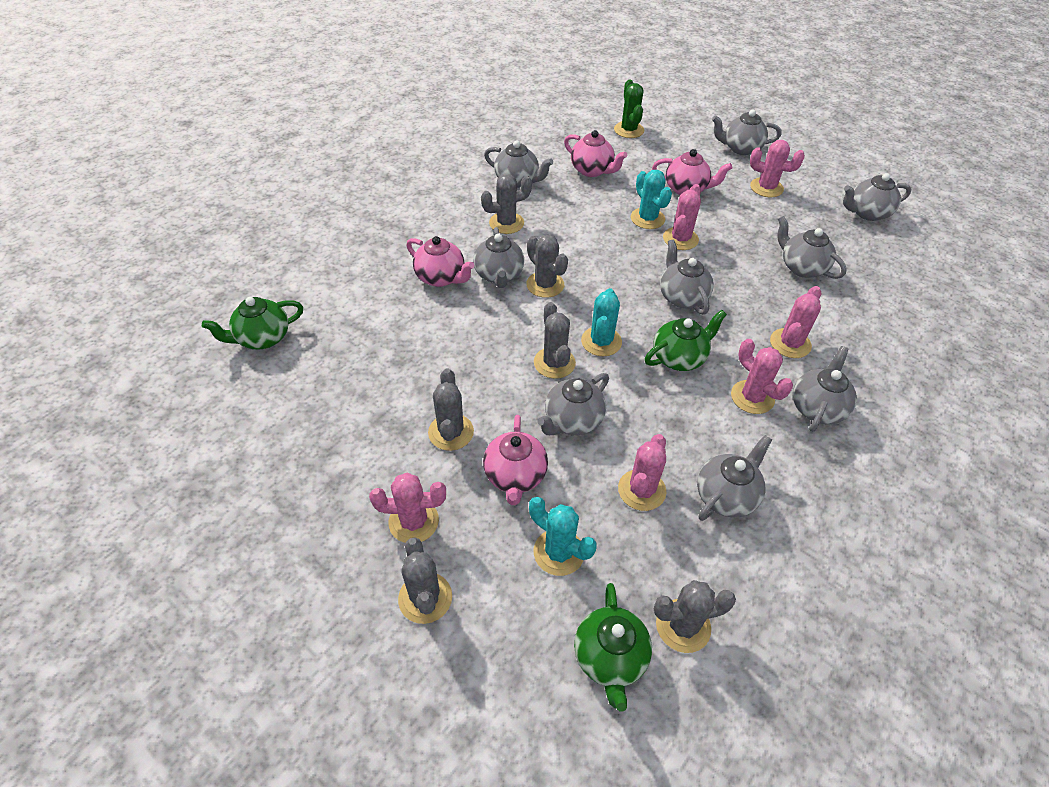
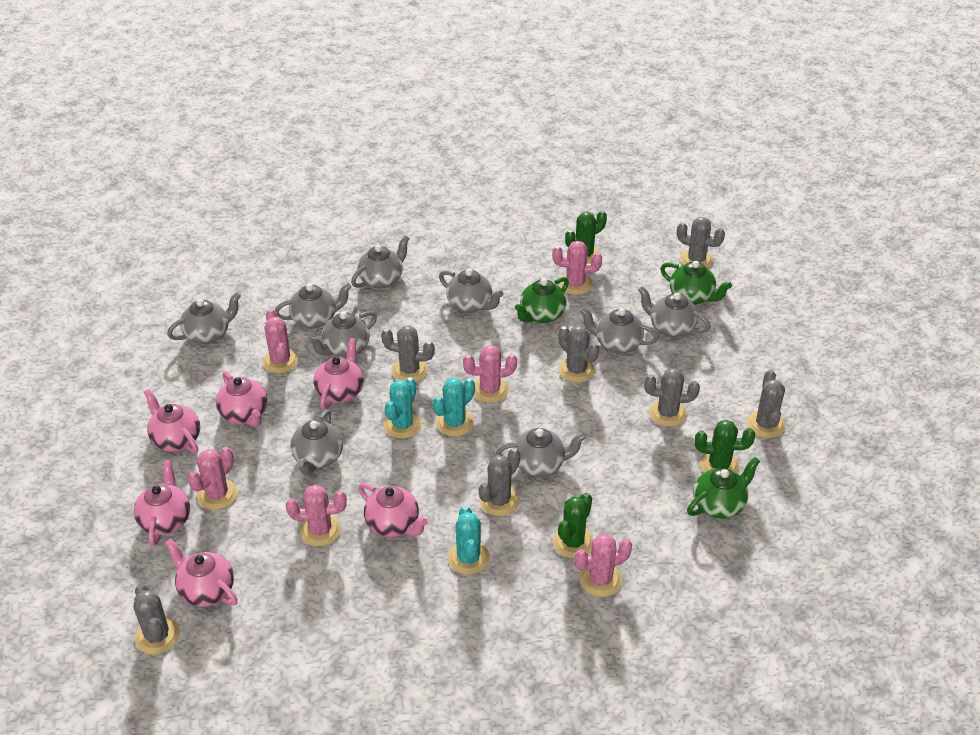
green cactus: 1 -> 3
grey cactus: 6 -> 7
pink teapot: 4 -> 6

